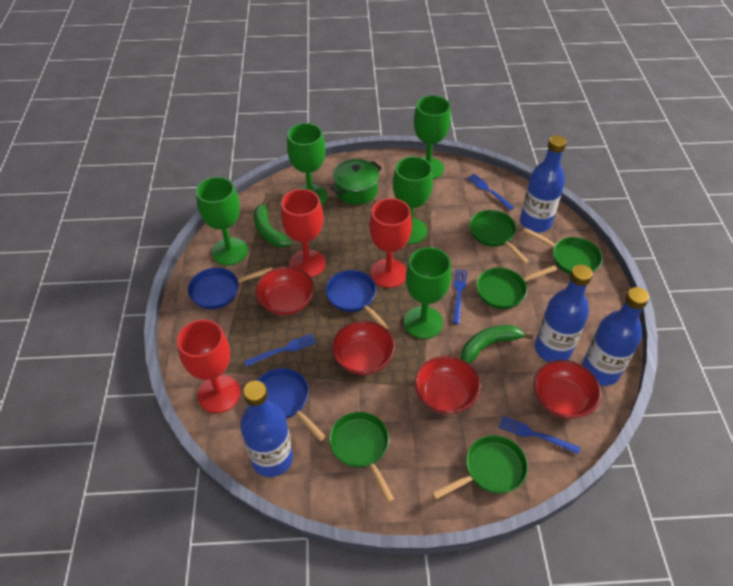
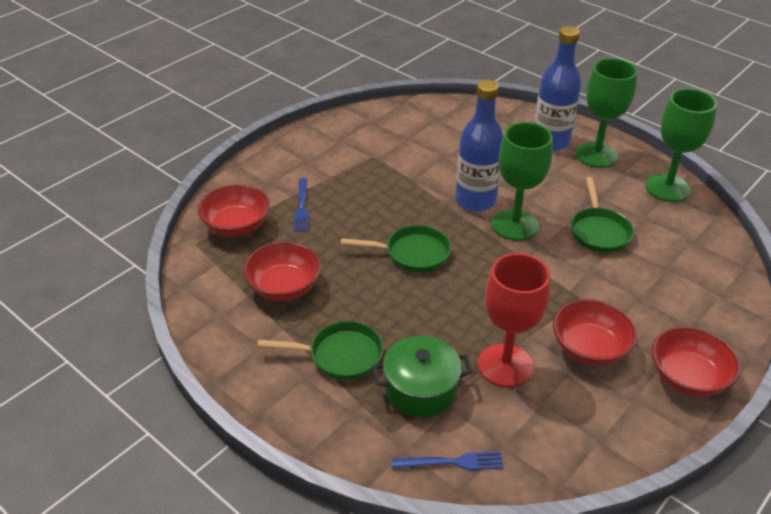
blue bottle: 4 -> 2
blue fork: 4 -> 2
blue pan: 3 -> 0
green banana: 2 -> 0
green goblet: 5 -> 3
green pan: 5 -> 3
red goblet: 3 -> 1

